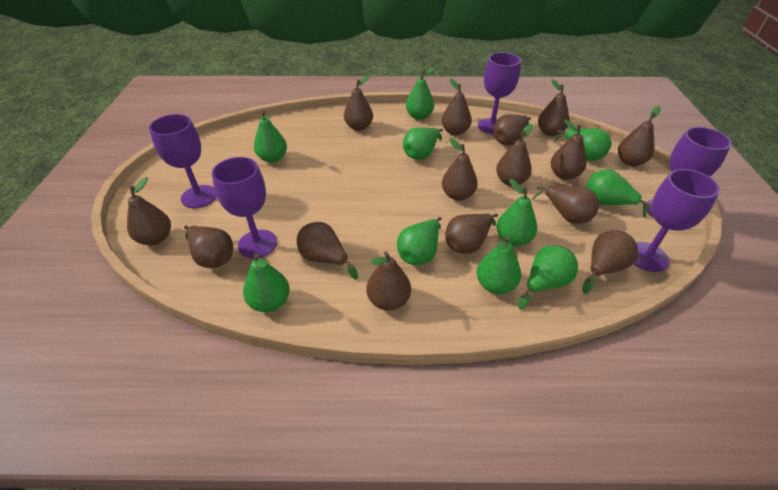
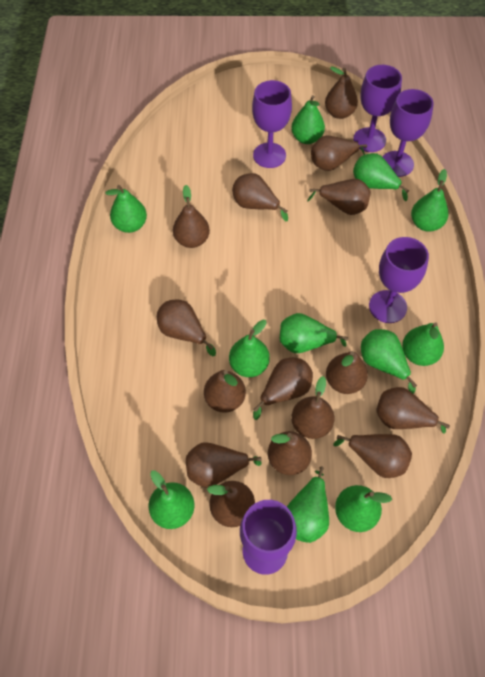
green pear: 10 -> 11

